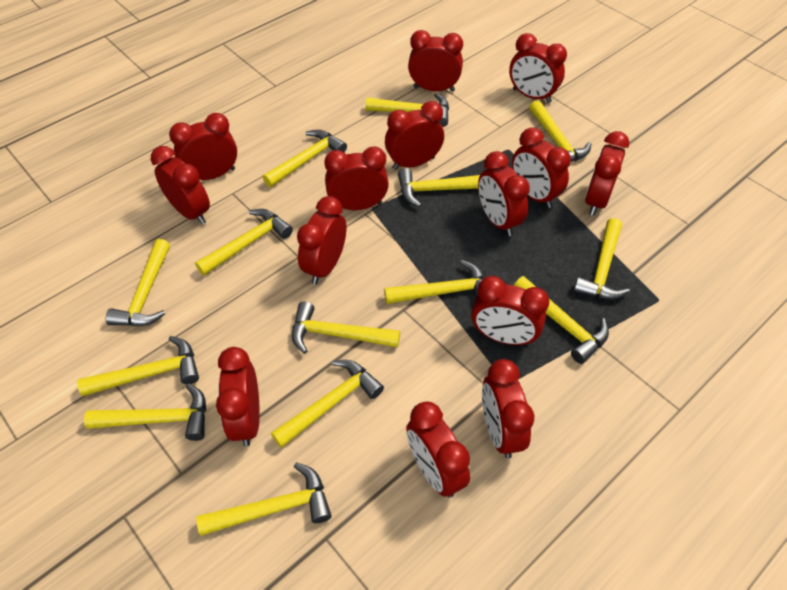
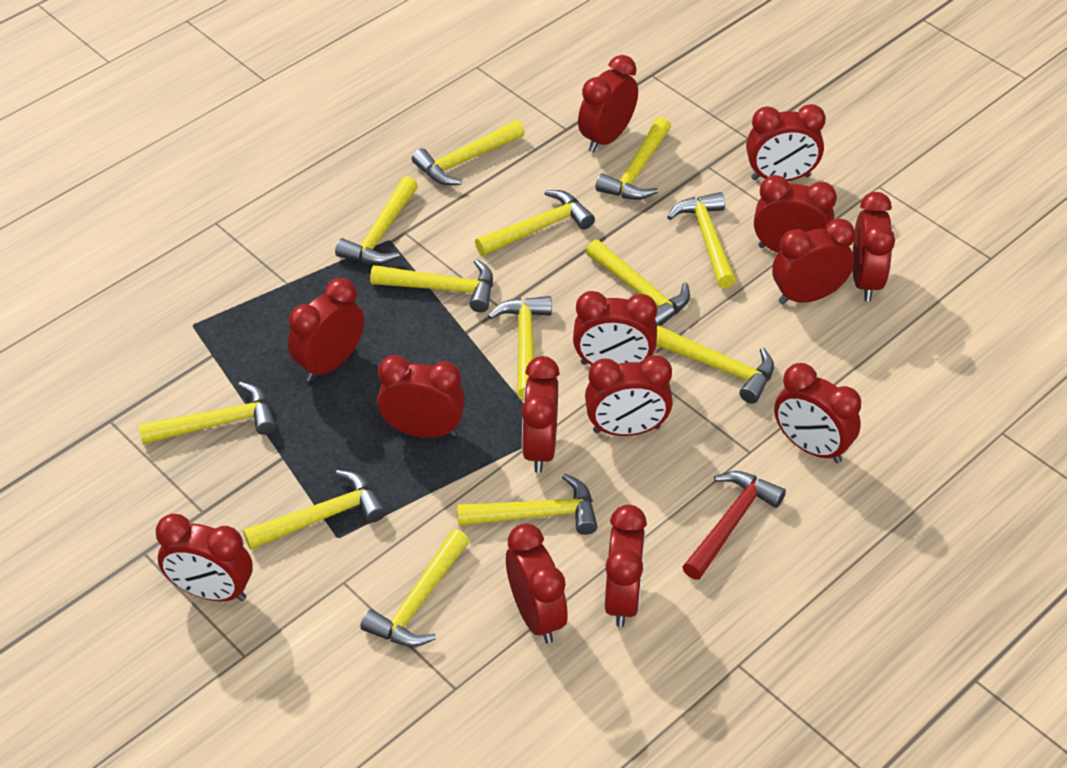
red hammer: 0 -> 1
yellow hammer: 14 -> 13

